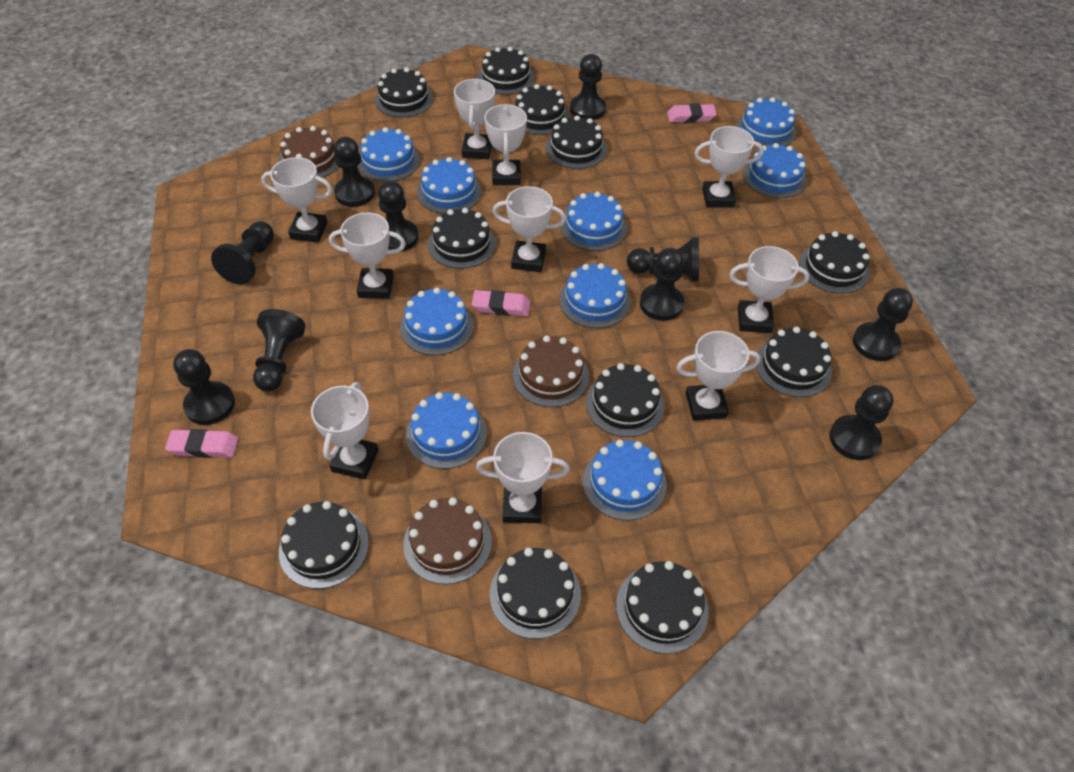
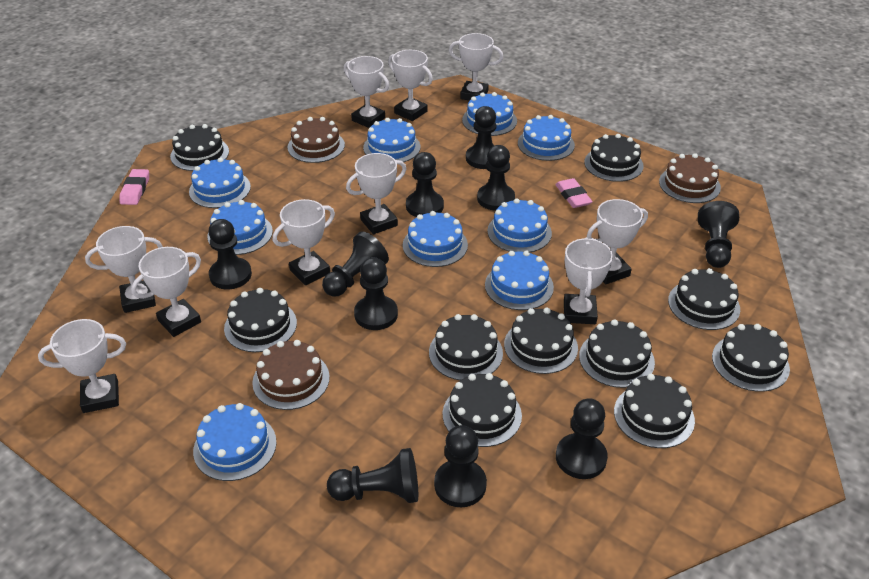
black cake: 11 -> 10
pink eraser: 3 -> 2

